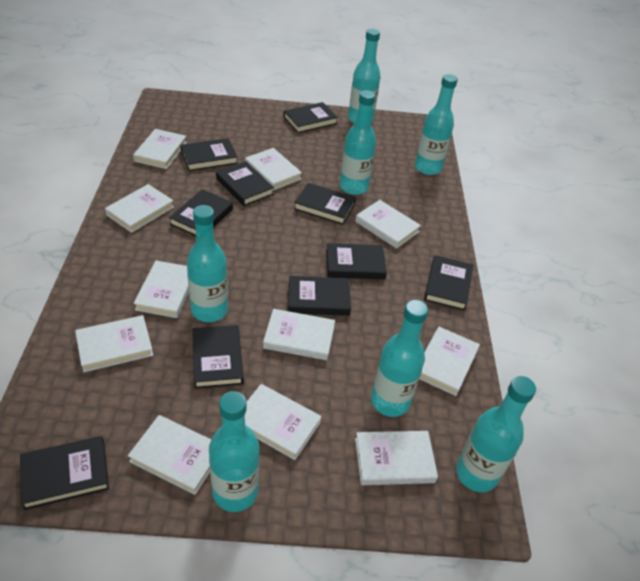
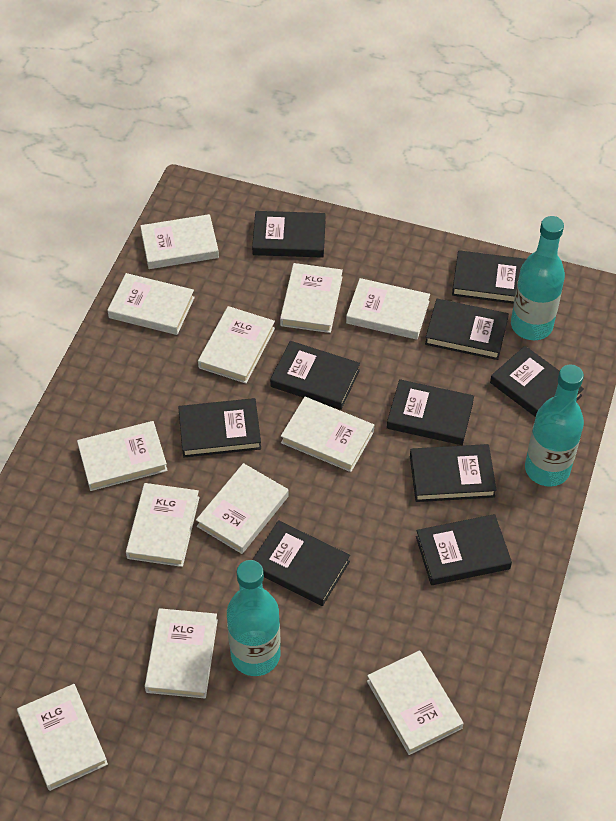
turquoise bottle: 7 -> 3
white book: 11 -> 12

